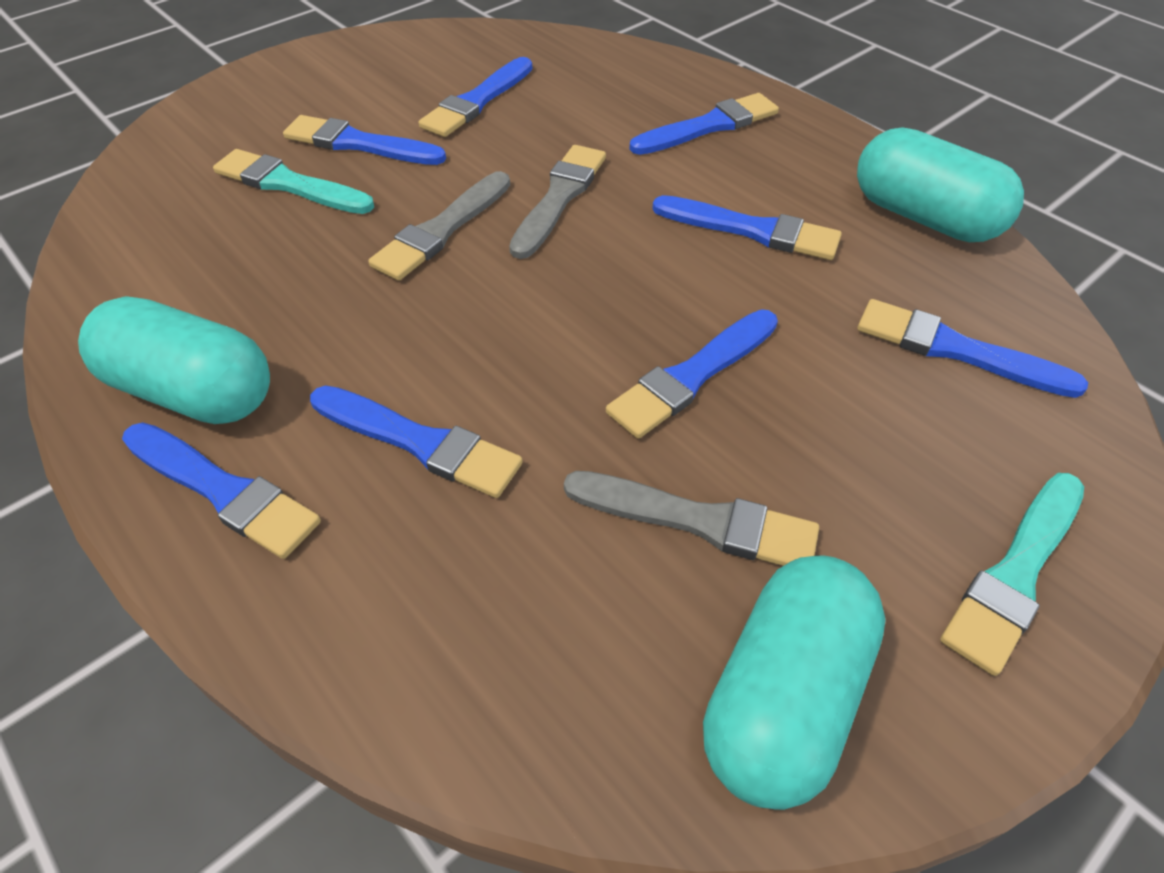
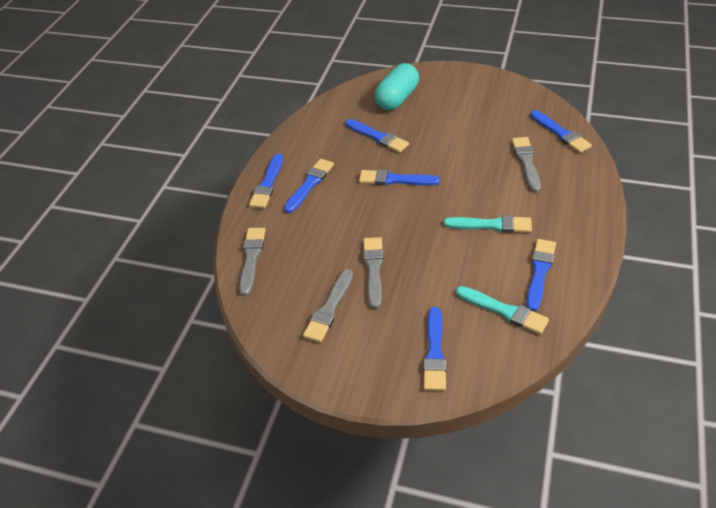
blue brush: 8 -> 7
grey brush: 3 -> 4
turquoise capsule: 3 -> 1

